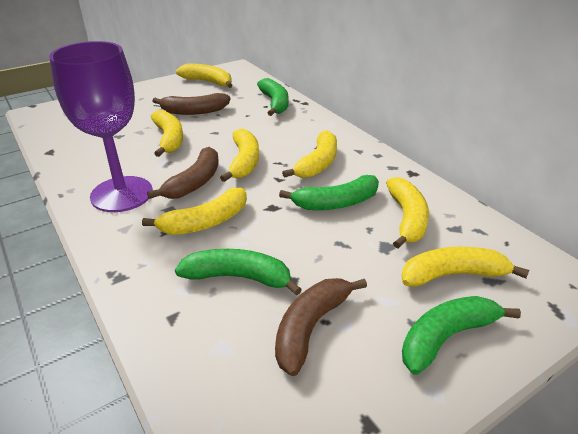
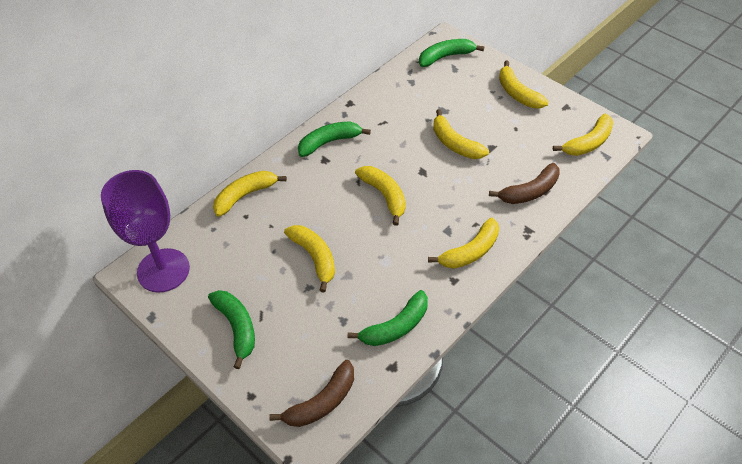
brown banana: 3 -> 2

